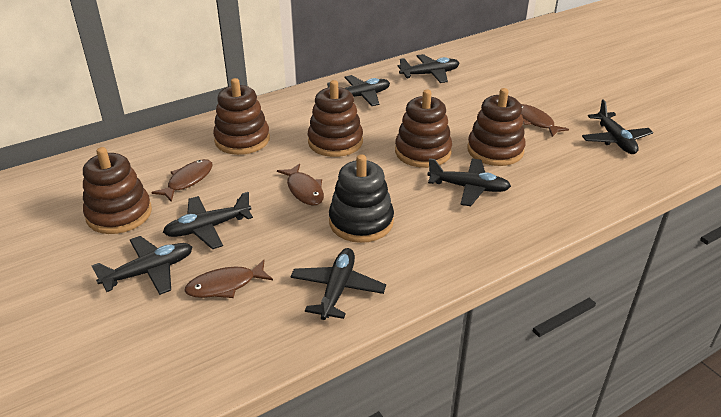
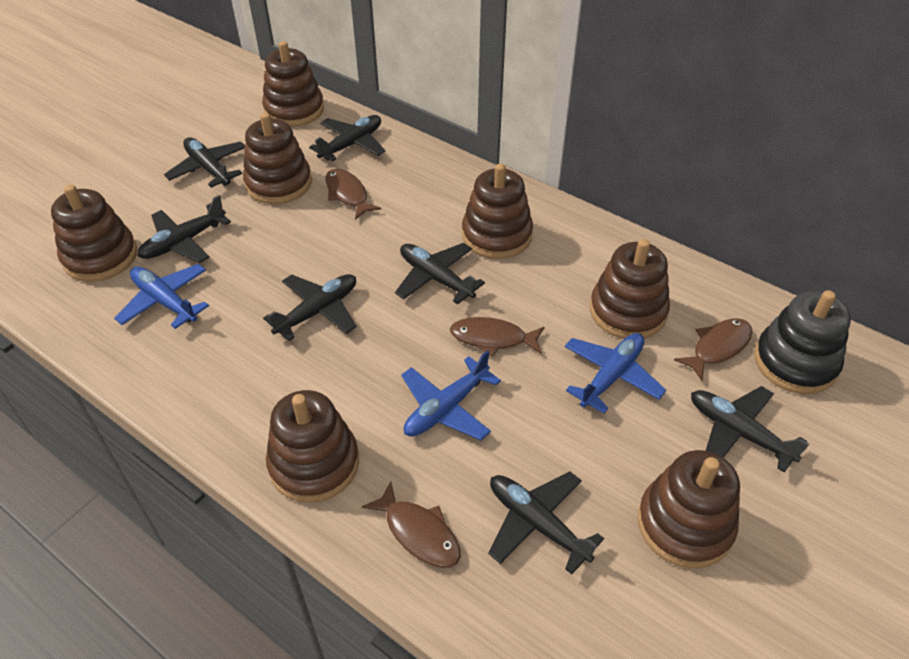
blue plane: 0 -> 3
brown stacking toy: 5 -> 7

